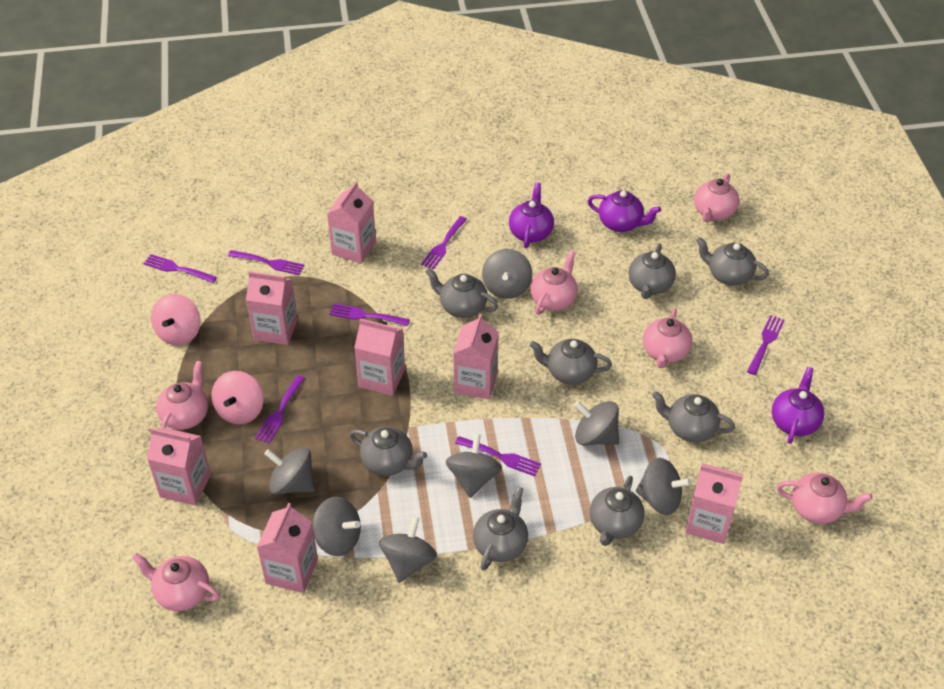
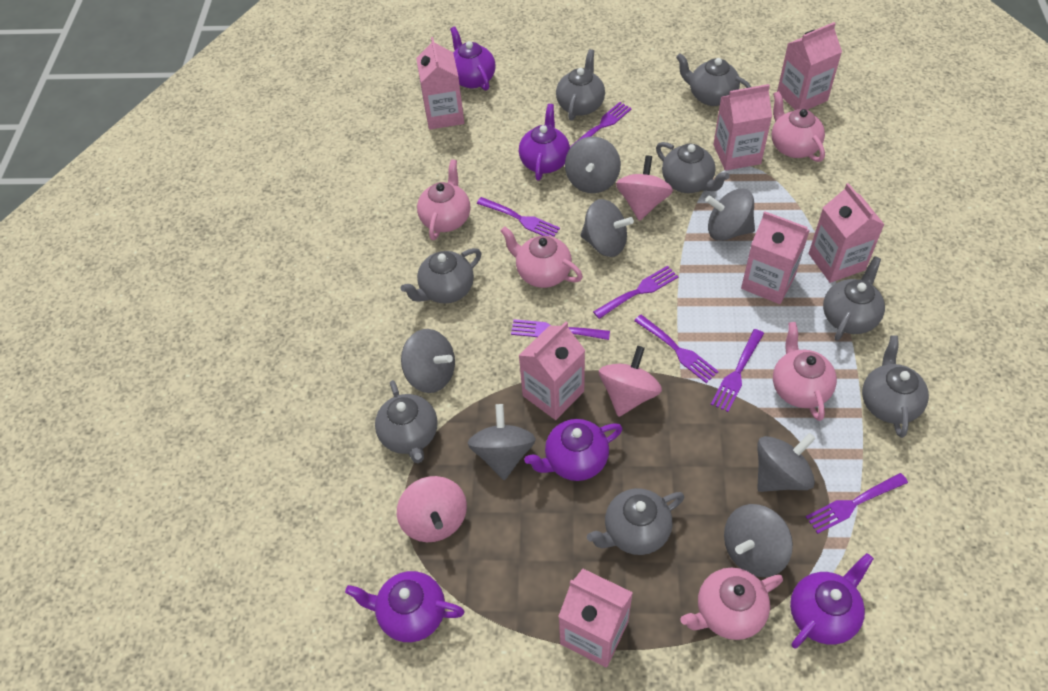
pink spinning top: 2 -> 3
pink teapot: 6 -> 5
purple teapot: 3 -> 5

